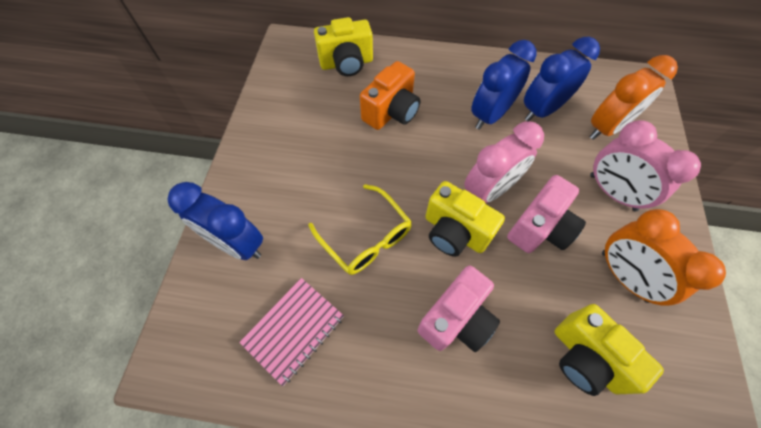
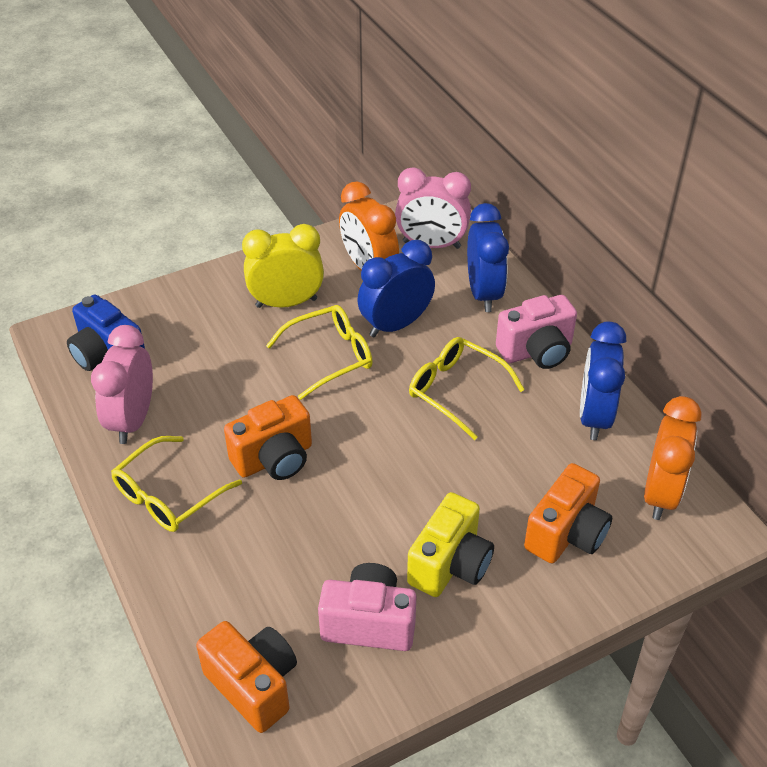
blue camera: 0 -> 1
orange camera: 1 -> 3
pink notebook: 1 -> 0
yellow camera: 3 -> 1
yellow clock: 0 -> 1
yellow glasses: 1 -> 3

